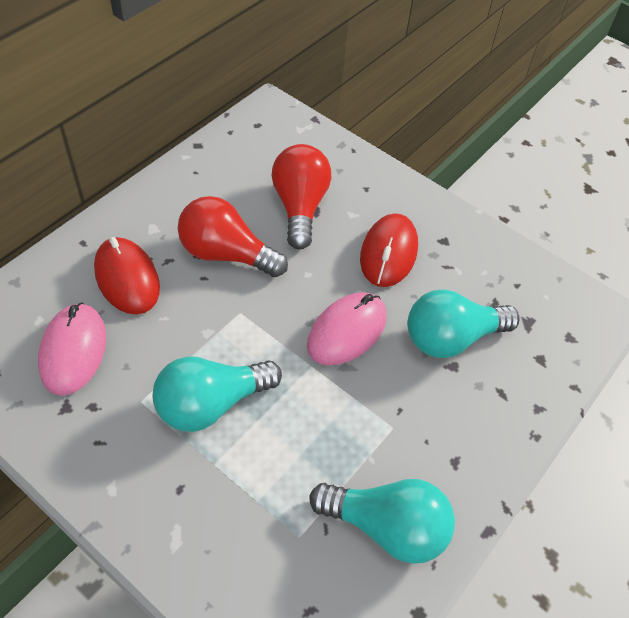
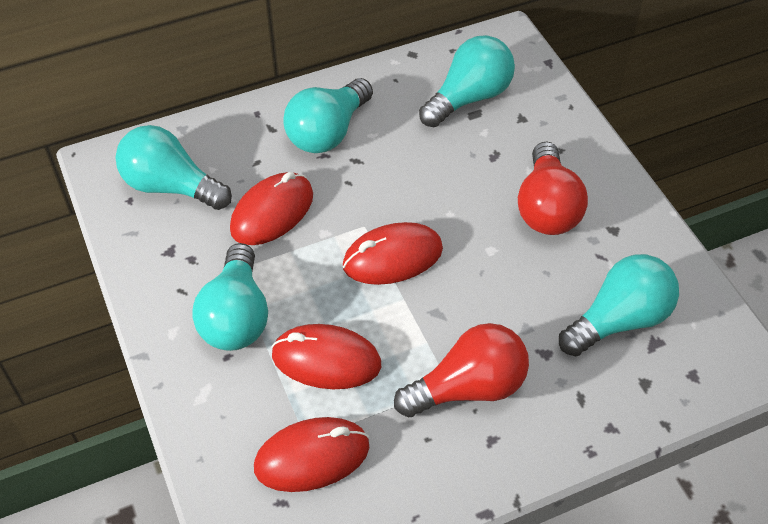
pink mouse: 2 -> 0
red mouse: 2 -> 4
turquoise light bulb: 3 -> 5

